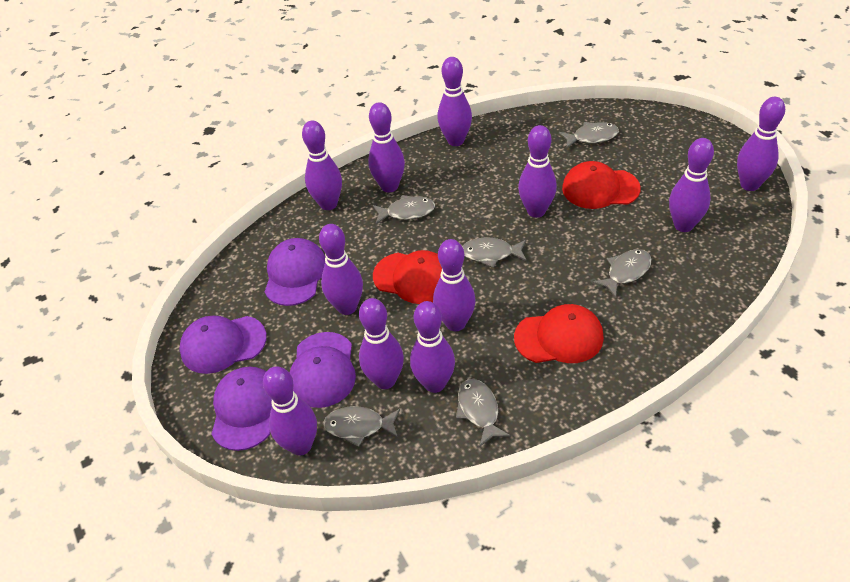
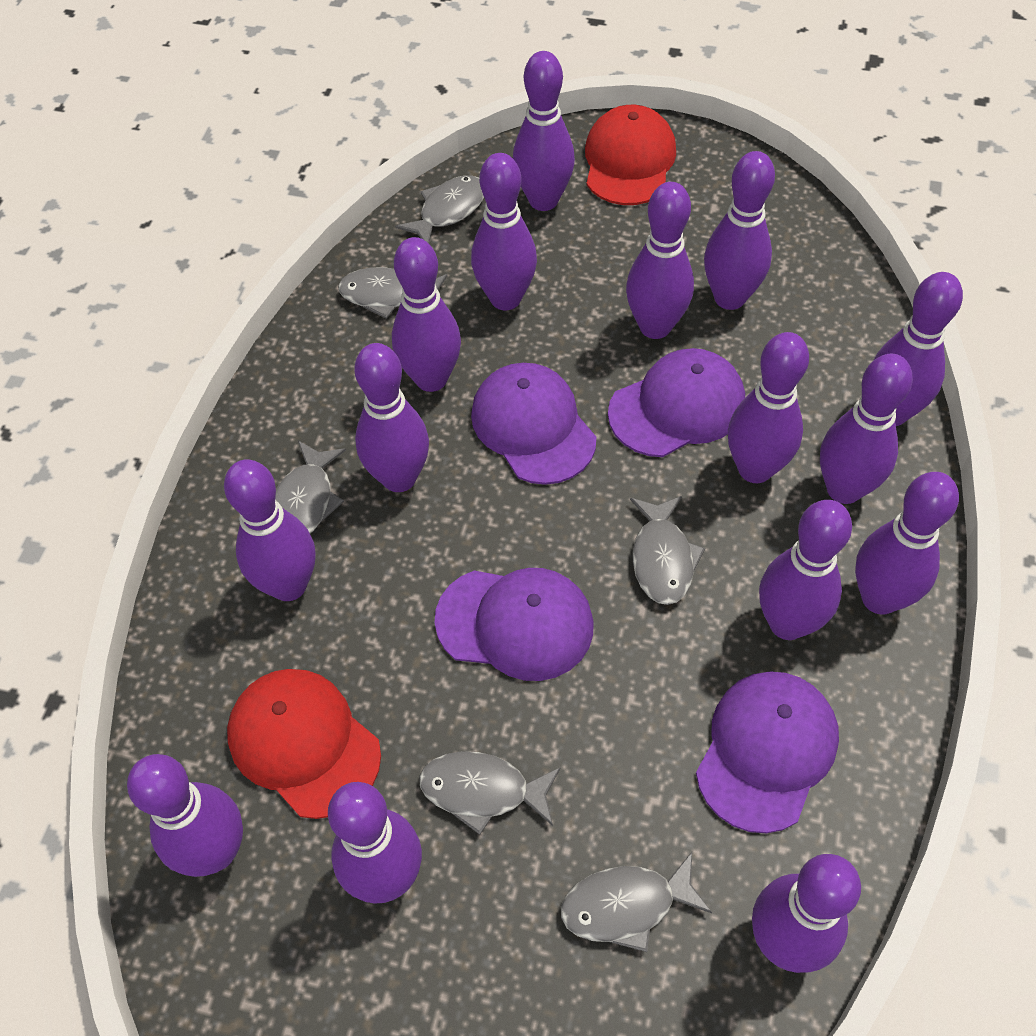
purple bowling pin: 11 -> 15
red cap: 3 -> 2

